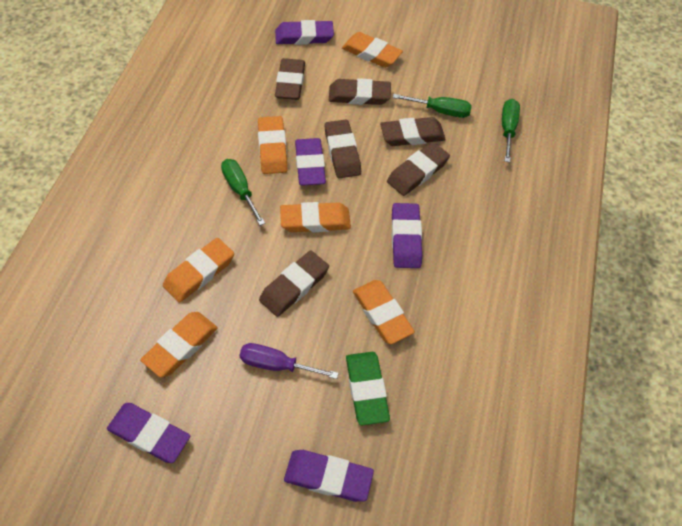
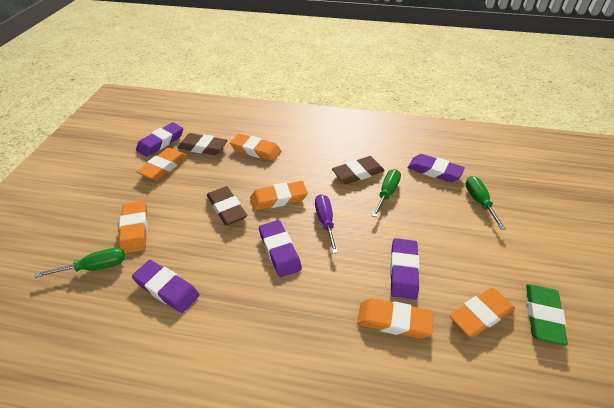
brown eraser: 6 -> 3

